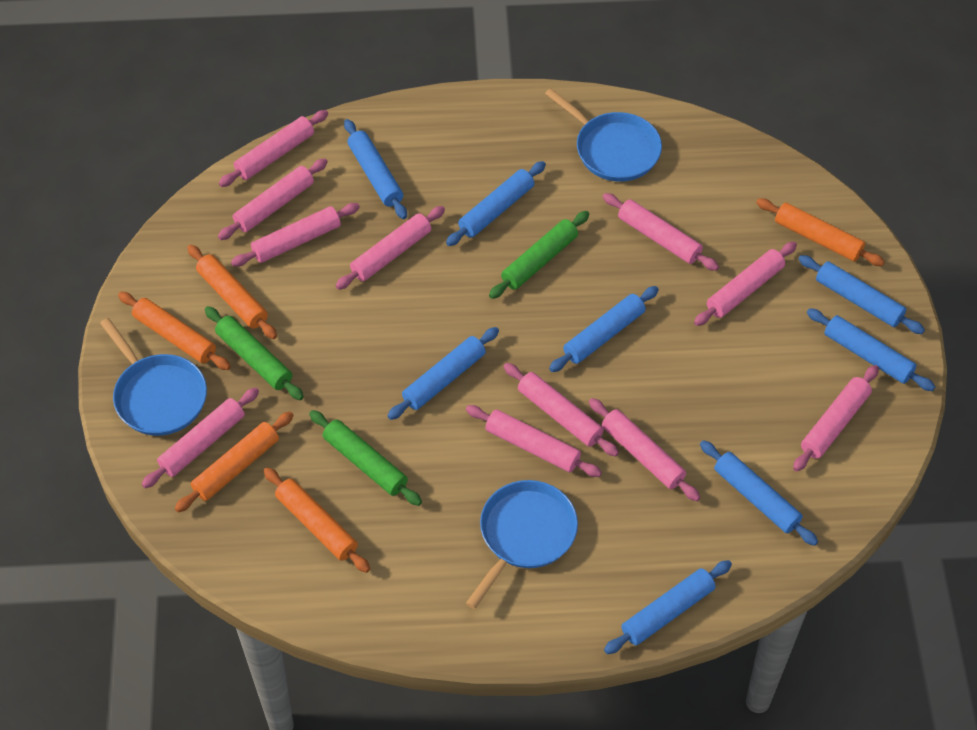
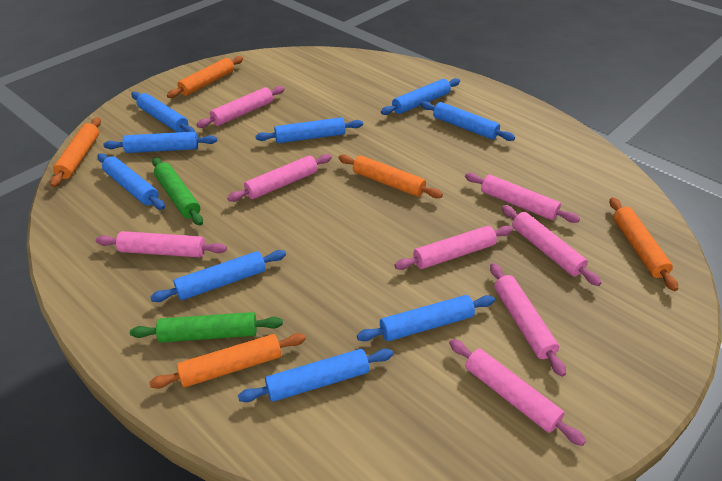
blue pan: 3 -> 0
blue rolling pin: 8 -> 9
green rolling pin: 3 -> 2
pink rolling pin: 11 -> 8

